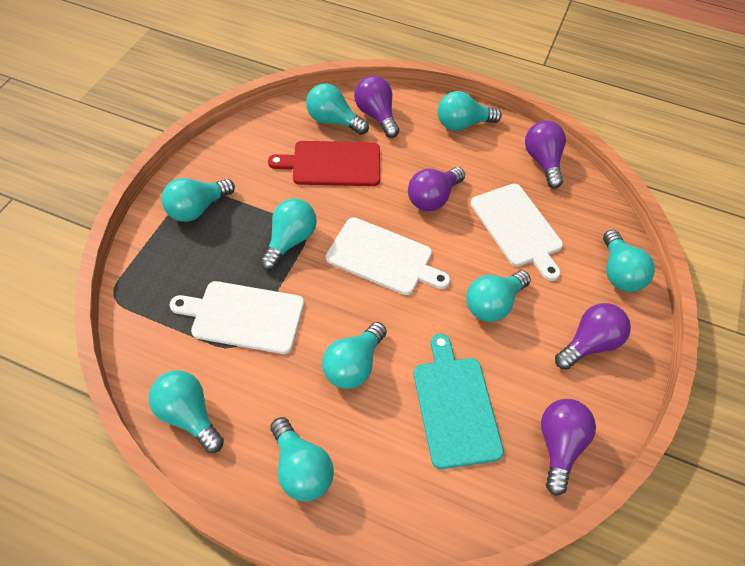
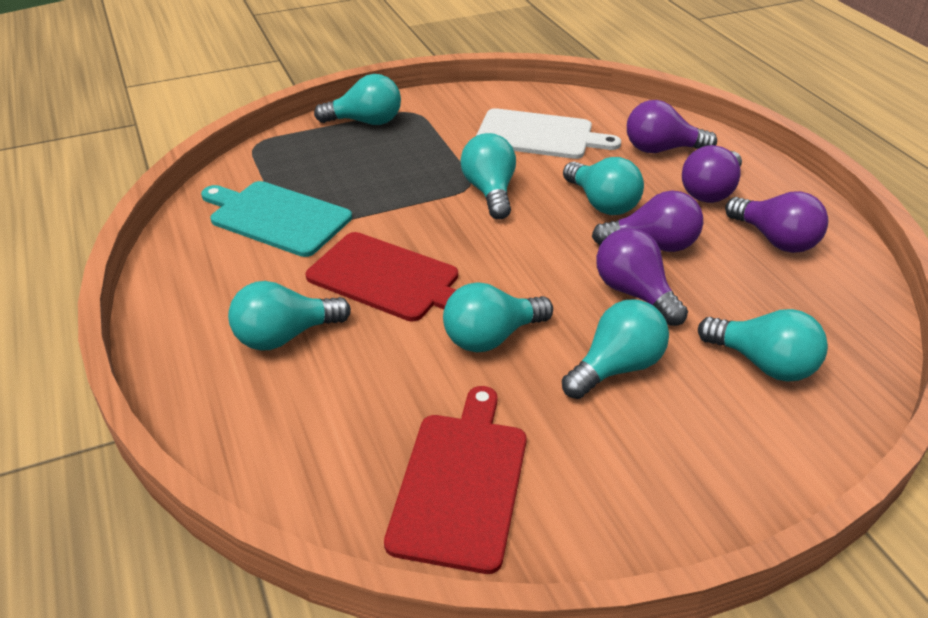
red cutting board: 1 -> 2
turquoise light bulb: 9 -> 7
white cutting board: 3 -> 1

